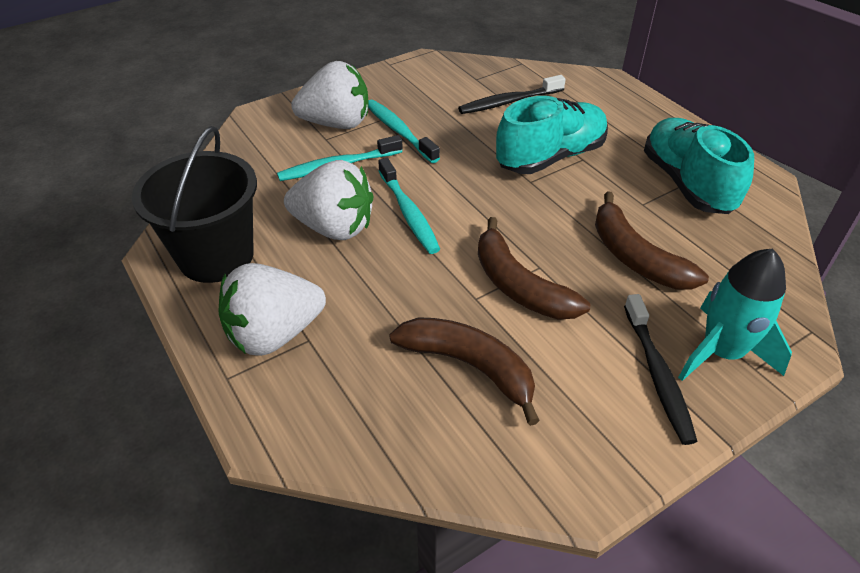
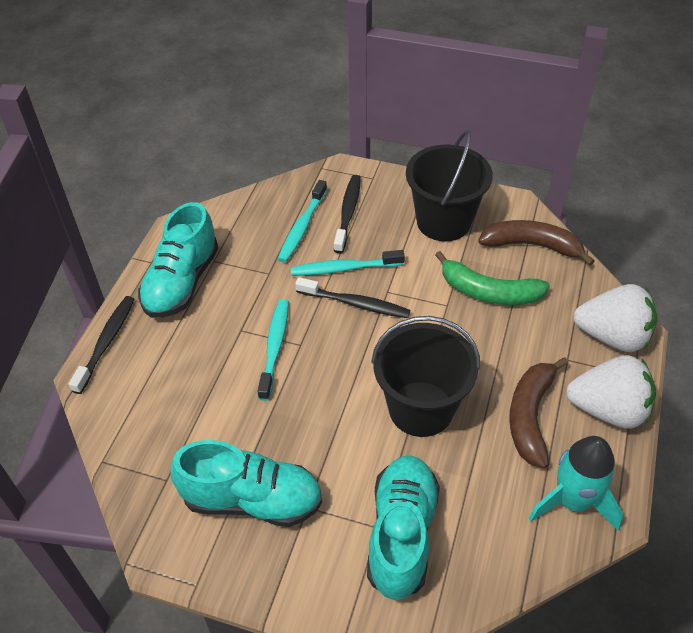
black bucket: 1 -> 2
black toothbrush: 2 -> 3
brown banana: 3 -> 2
green banana: 0 -> 1
turquoise shoe: 2 -> 3
white strawberry: 3 -> 2

